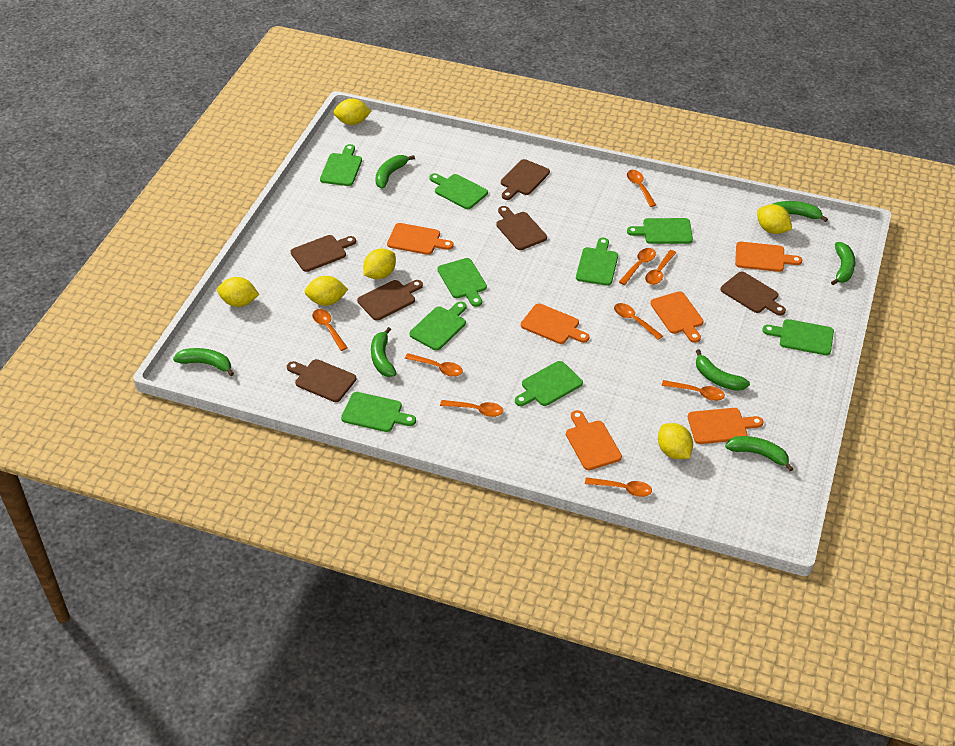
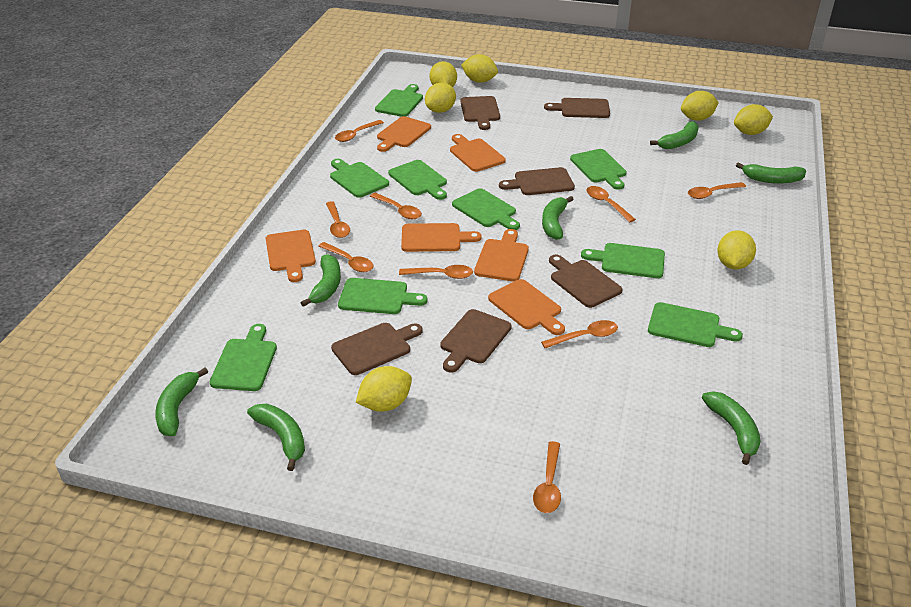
yellow lemon: 6 -> 7

